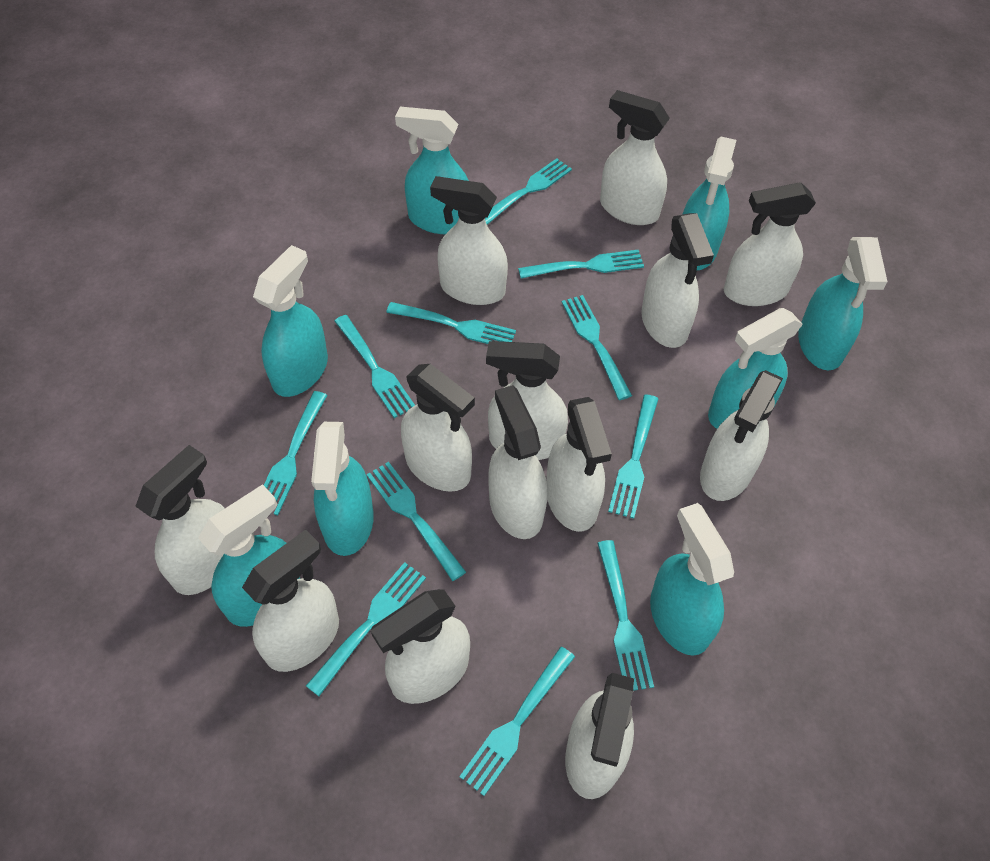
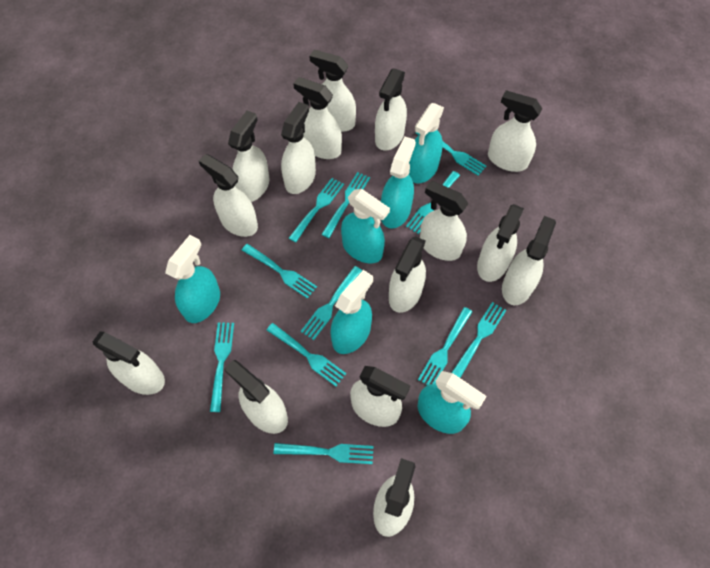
turquoise spray bottle: 8 -> 6
white spray bottle: 13 -> 15

